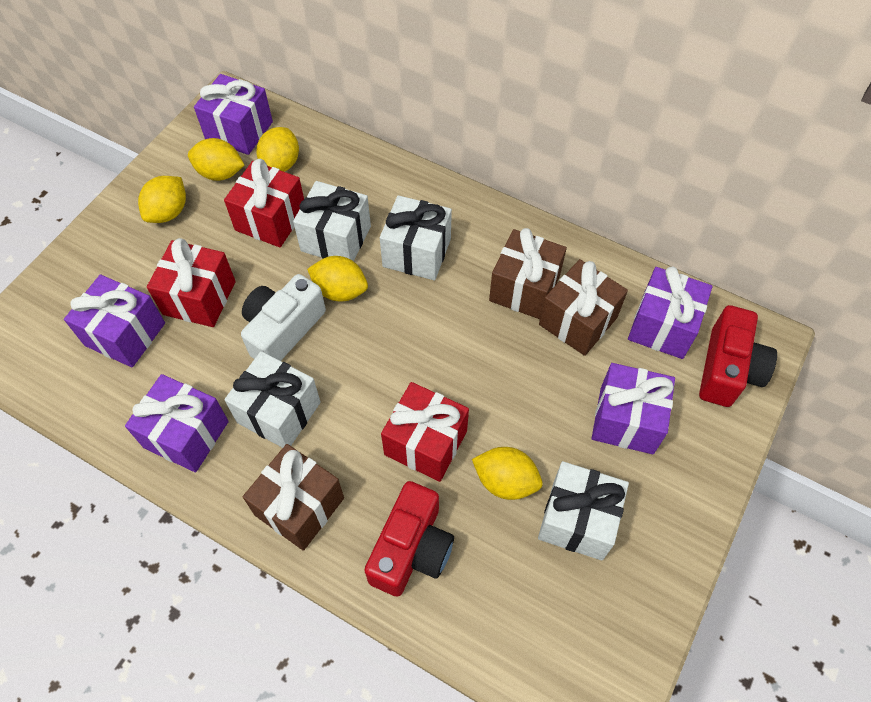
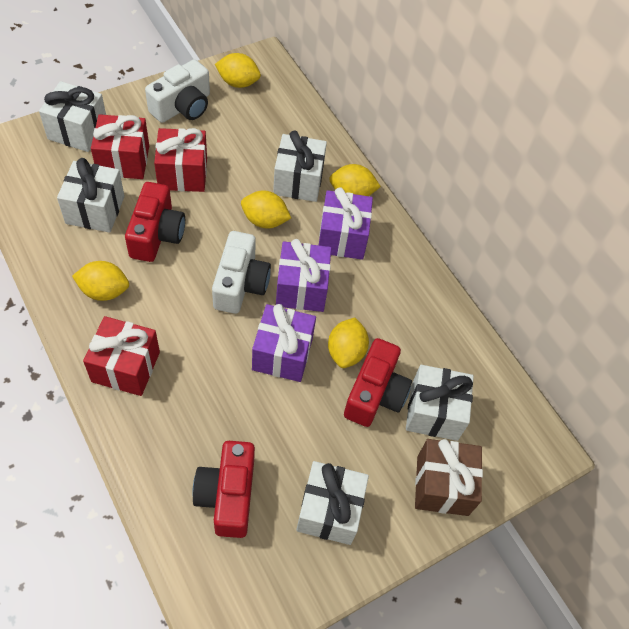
brown gift: 3 -> 1
purple gift: 5 -> 3
red camera: 2 -> 3
white camera: 1 -> 2
white gift: 4 -> 5

